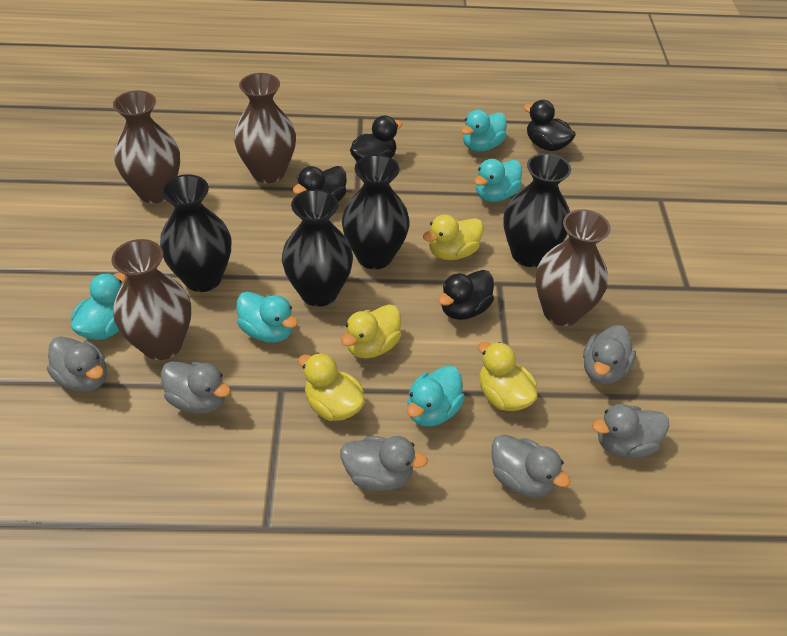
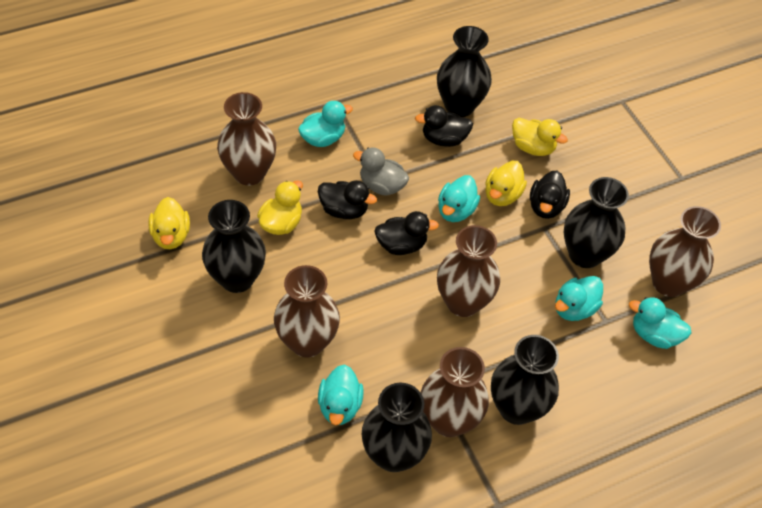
black vase: 4 -> 5
brown vase: 4 -> 5
grey duck: 6 -> 1

